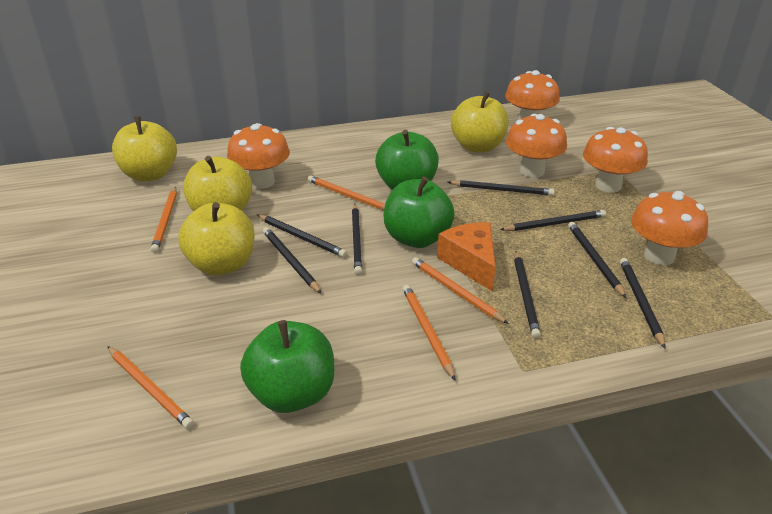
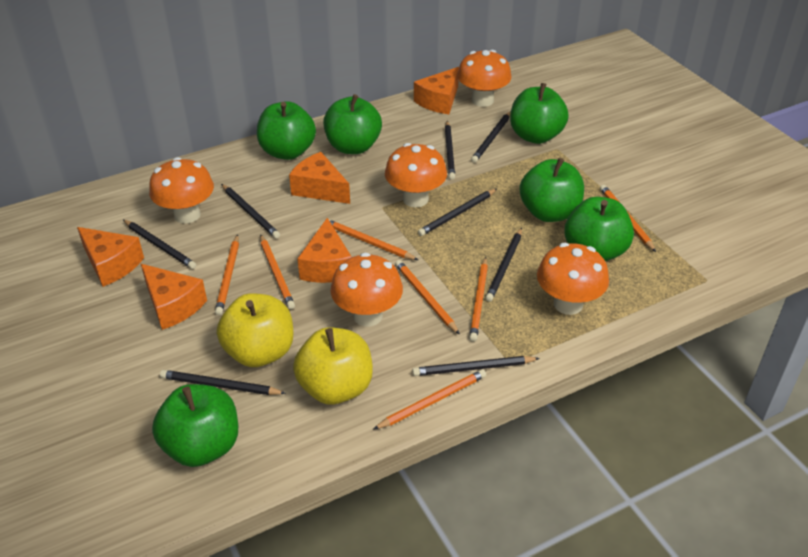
green apple: 3 -> 6
orange cheese: 1 -> 5
orange pencil: 5 -> 7
yellow apple: 4 -> 2

